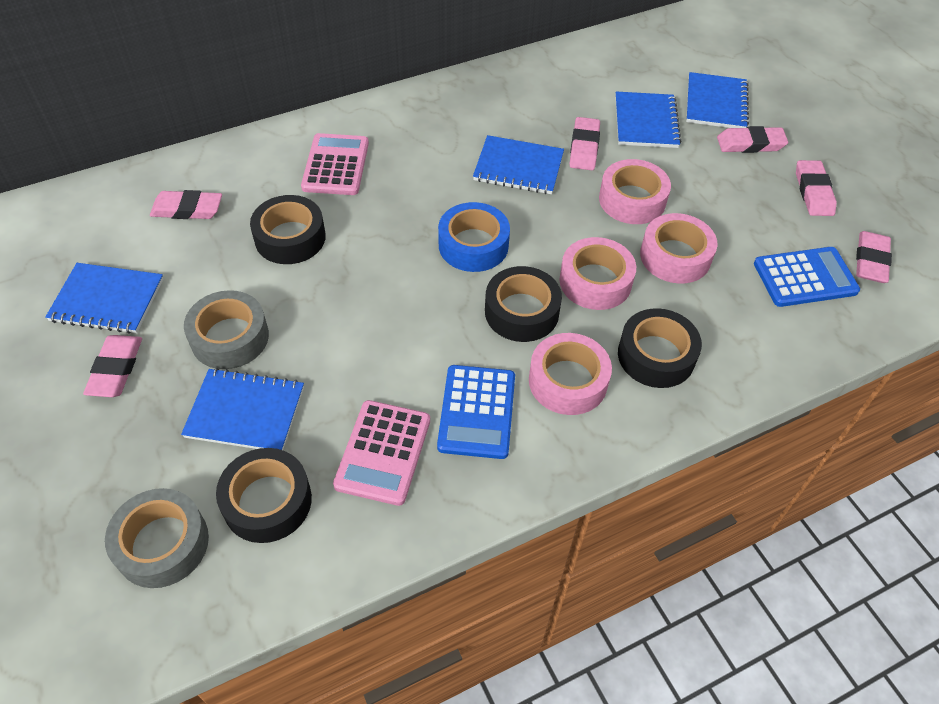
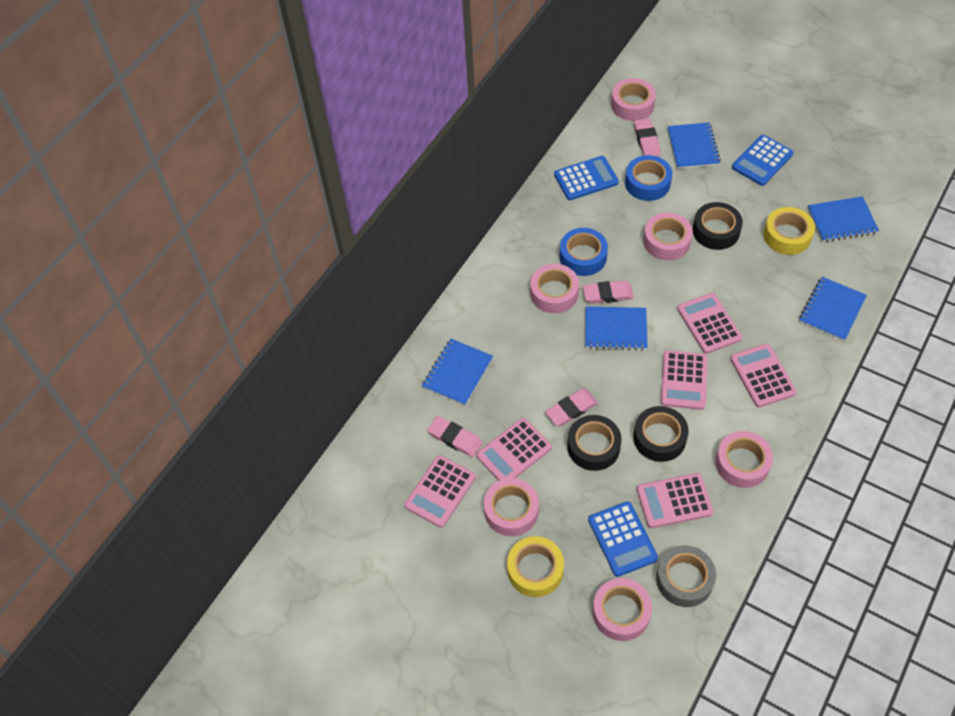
black tape: 4 -> 3
blue calculator: 2 -> 3
blue tape: 1 -> 2
grey tape: 2 -> 1
pink calculator: 2 -> 6
pink eraser: 6 -> 4
pink tape: 4 -> 6
yellow tape: 0 -> 2

